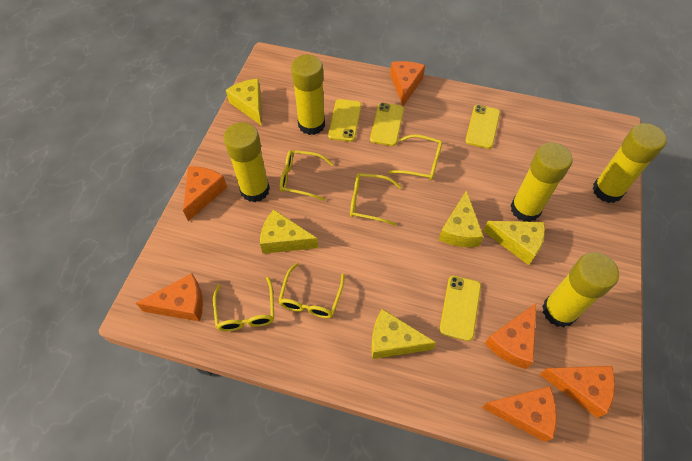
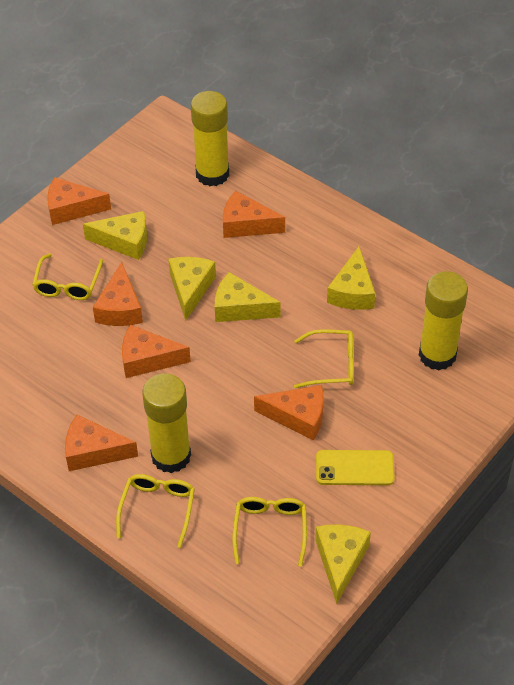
yellow glasses: 5 -> 4
yellow glue stick: 5 -> 3
yellow phone: 4 -> 1

